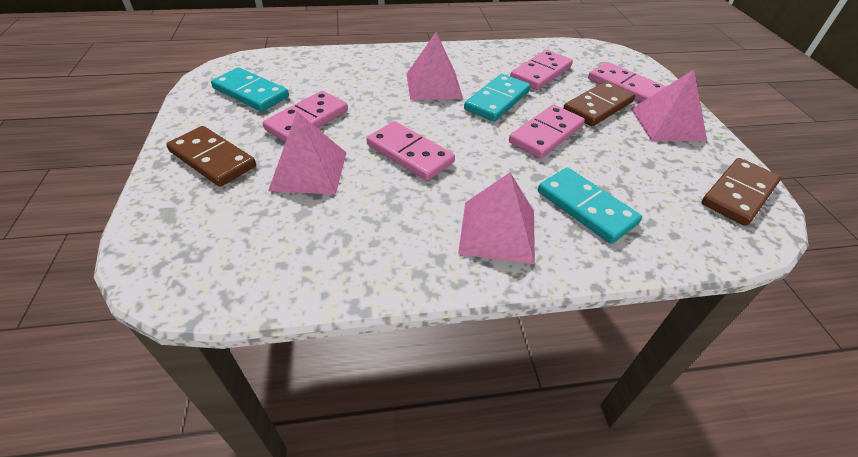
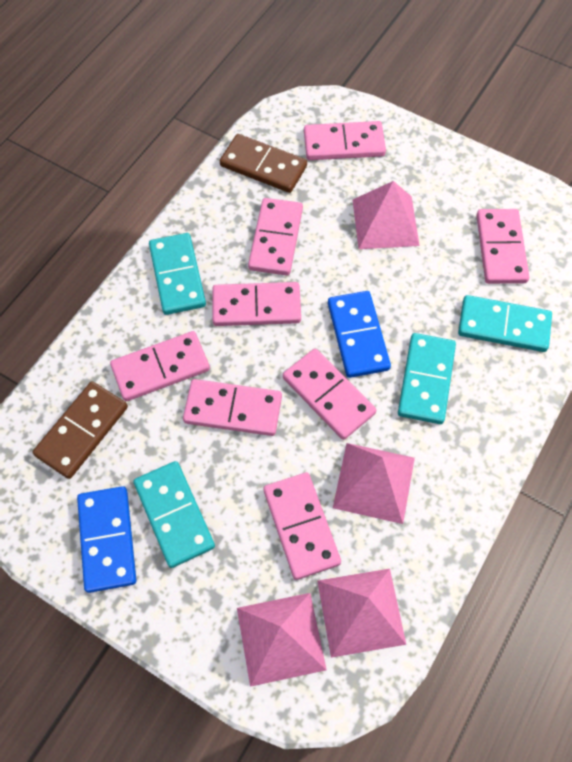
blue domino: 0 -> 2
brown domino: 3 -> 2
pink domino: 5 -> 8
turquoise domino: 3 -> 4

